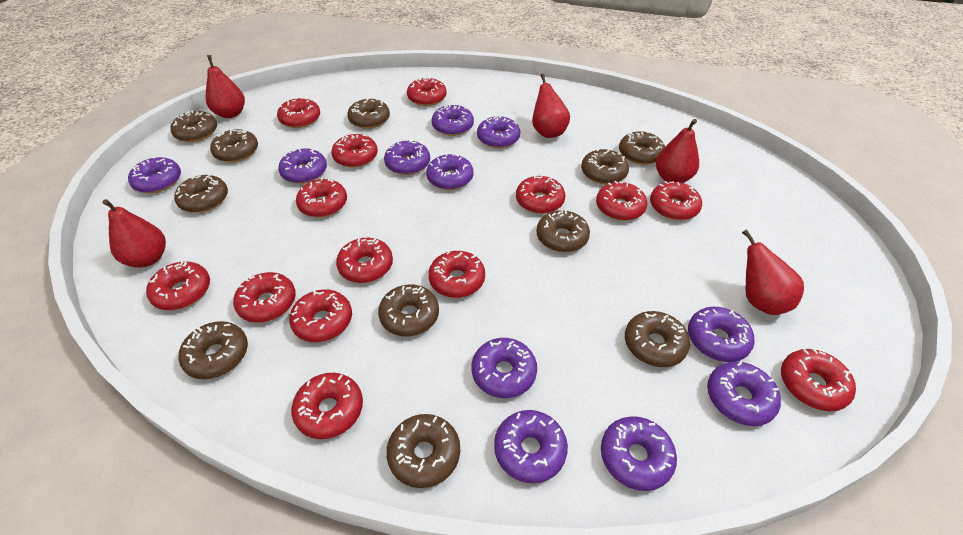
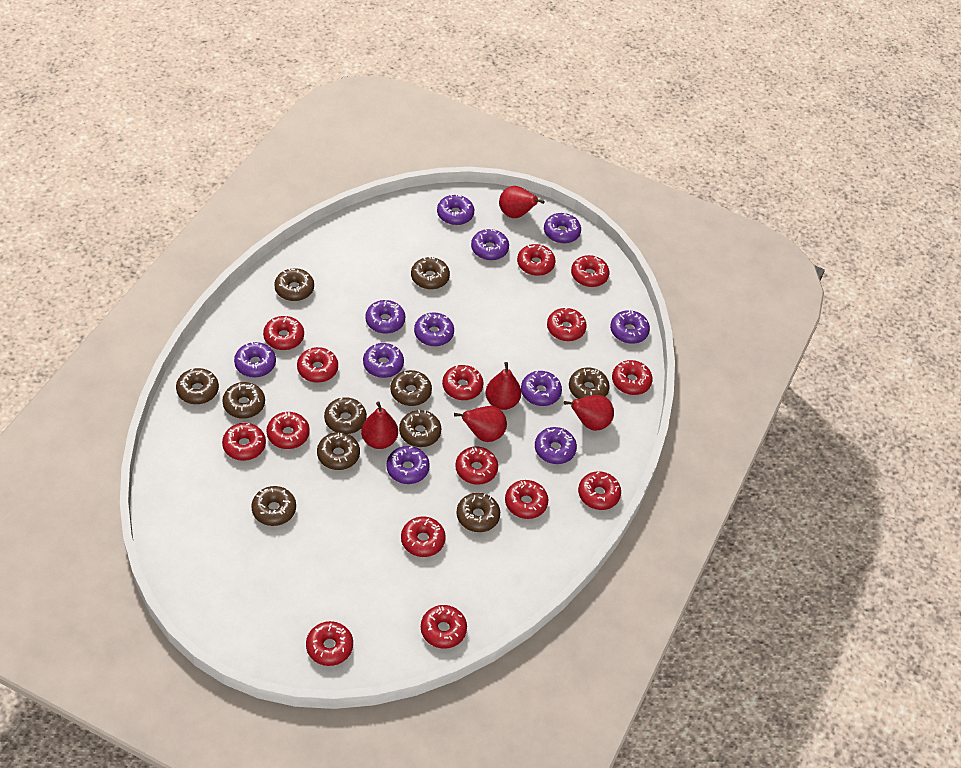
red donut: 14 -> 15

